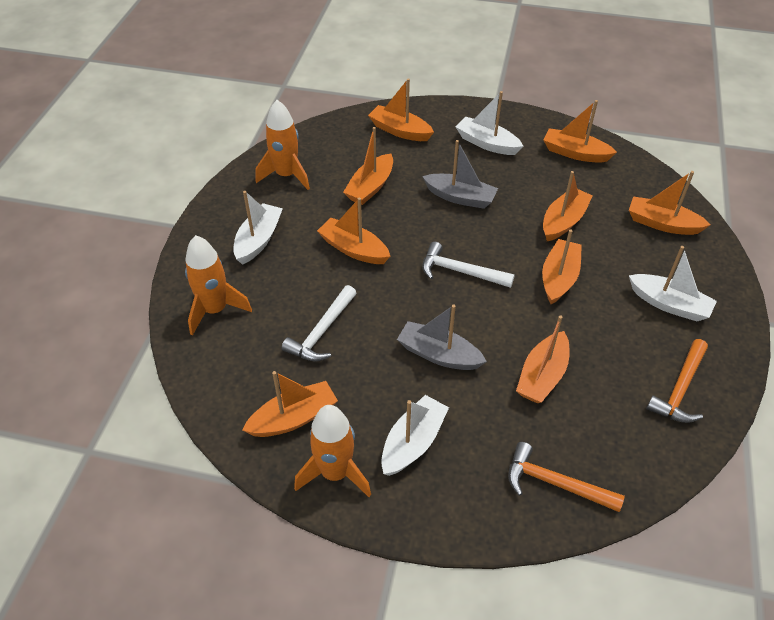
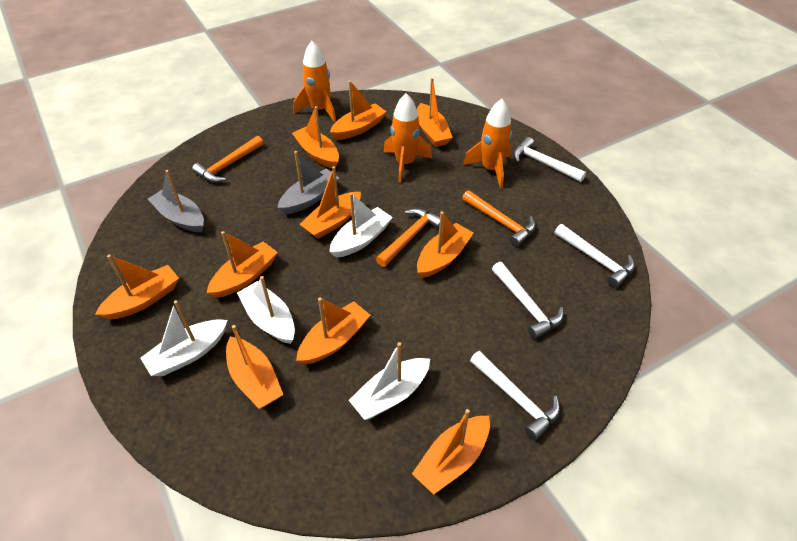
orange boat: 9 -> 10
orange hammer: 2 -> 3
white hammer: 2 -> 4

